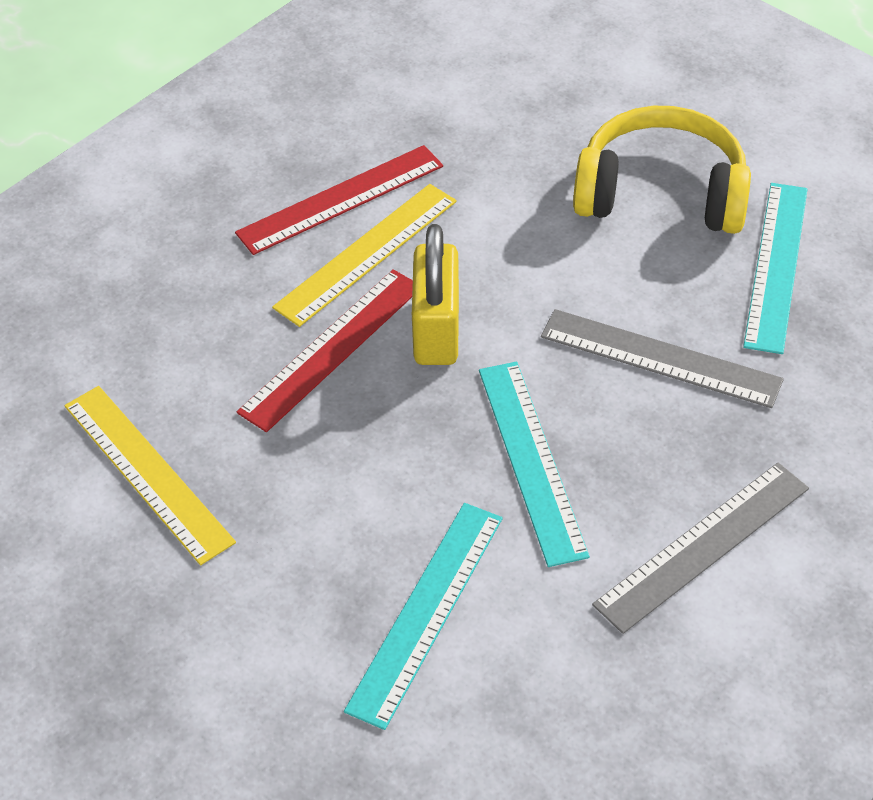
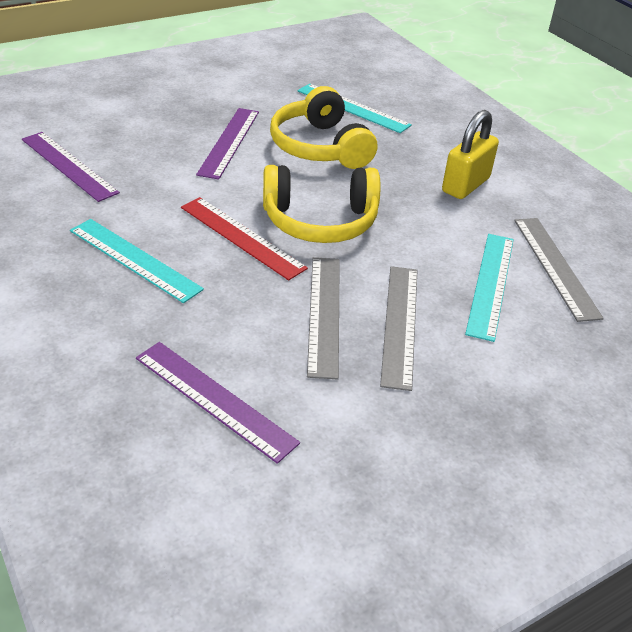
grey ruler: 2 -> 3
purple ruler: 0 -> 3
red ruler: 2 -> 1
yellow headphones: 1 -> 2
yellow ruler: 2 -> 0

